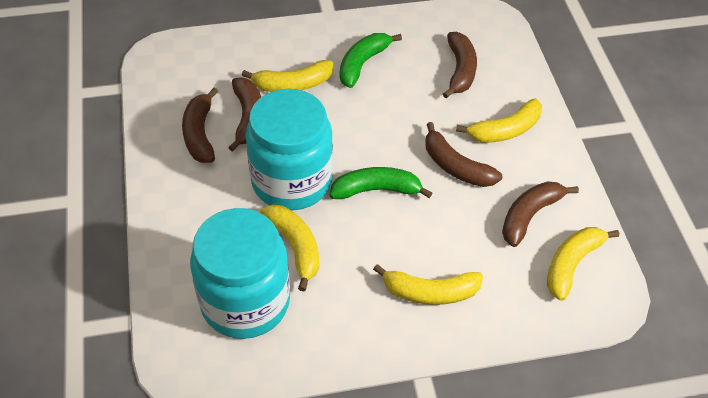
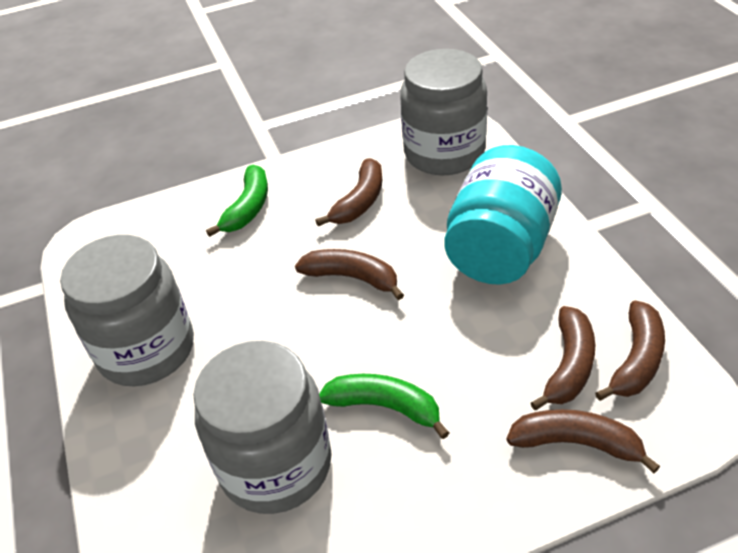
grey jar: 0 -> 3
turquoise jar: 2 -> 1
yellow banana: 5 -> 0

